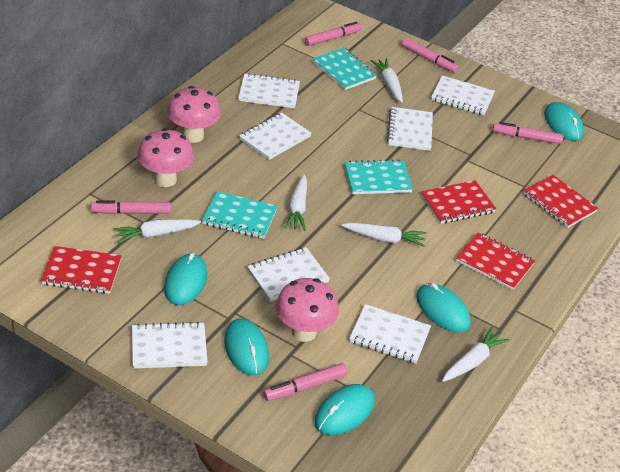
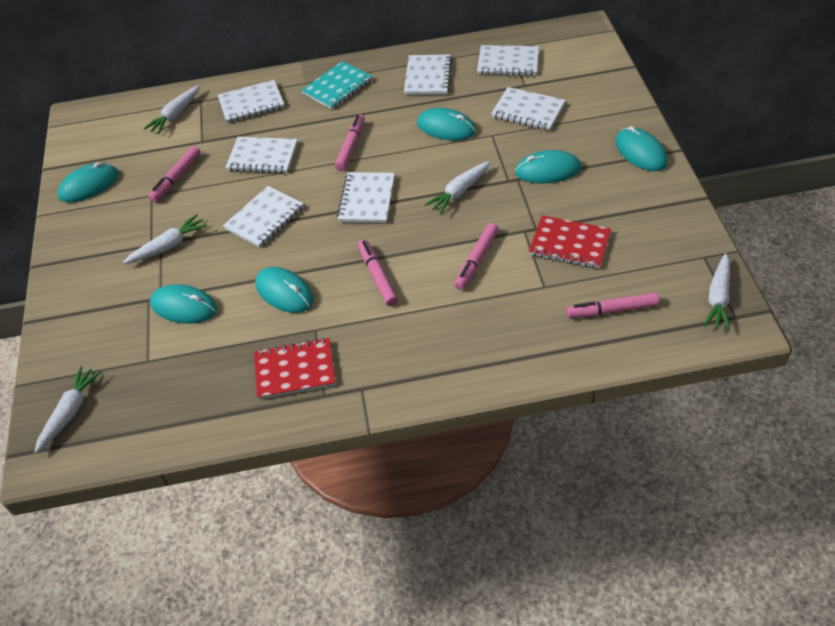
pink mushroom: 3 -> 0
red notebook: 4 -> 2
turquoise mouse: 5 -> 6
turquoise notebook: 3 -> 1

